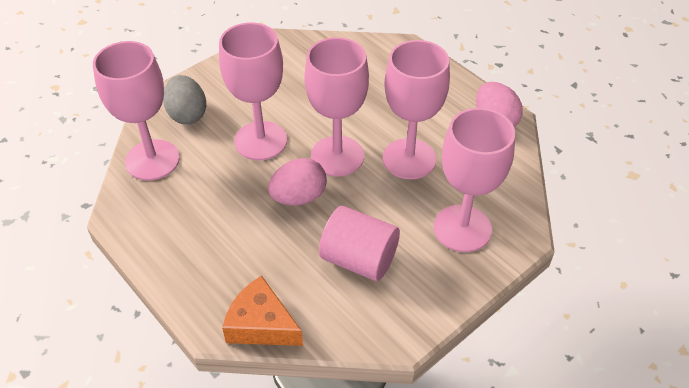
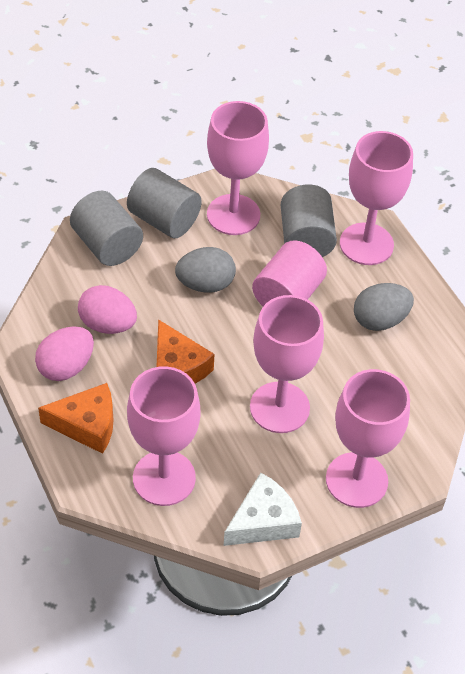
grey cylinder: 0 -> 3
grey egg: 1 -> 2
orange cheese: 1 -> 2
white cheese: 0 -> 1

